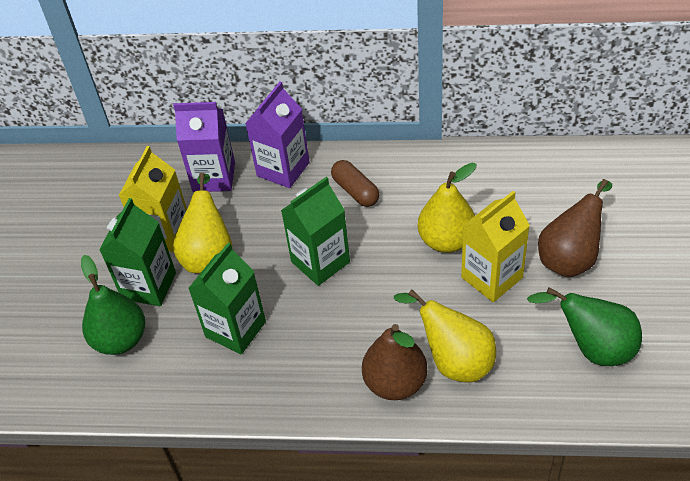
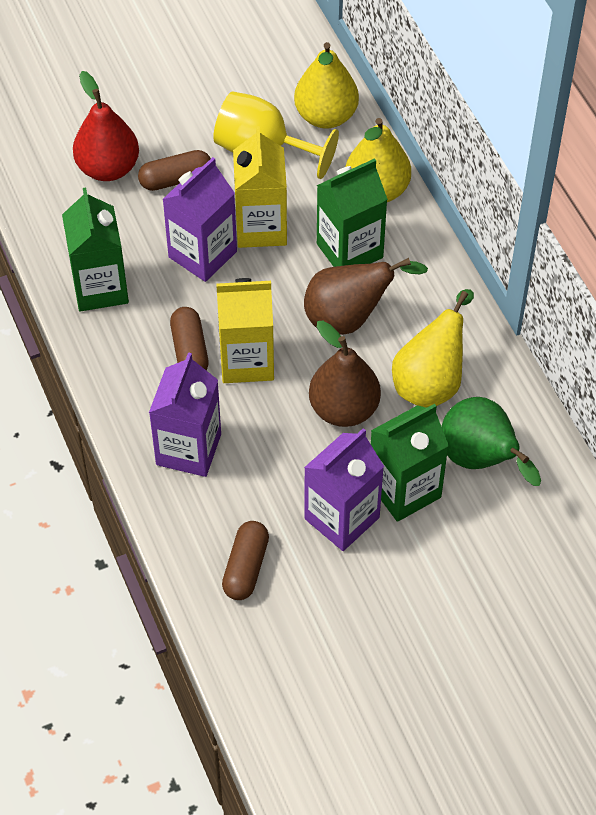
brown capsule: 1 -> 3
green pear: 2 -> 1
purple carton: 2 -> 3
red pear: 0 -> 1
yellow goblet: 0 -> 1

